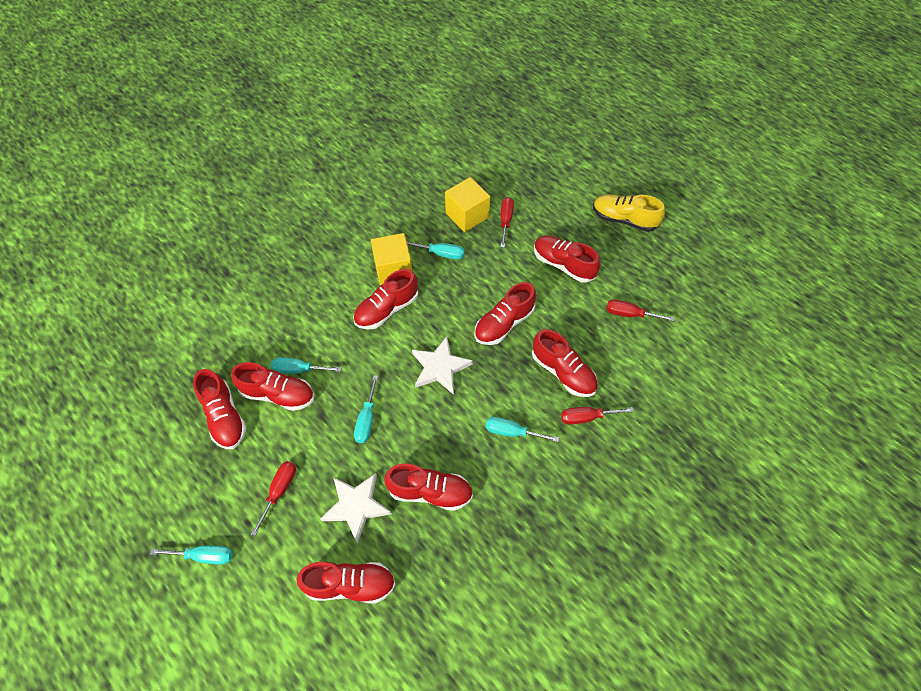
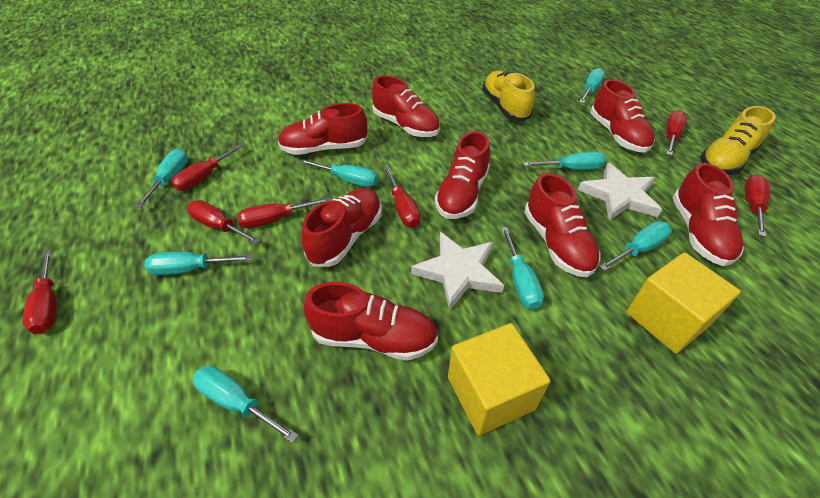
red screwdriver: 4 -> 7
turquoise screwdriver: 5 -> 8
yellow shoe: 1 -> 2

